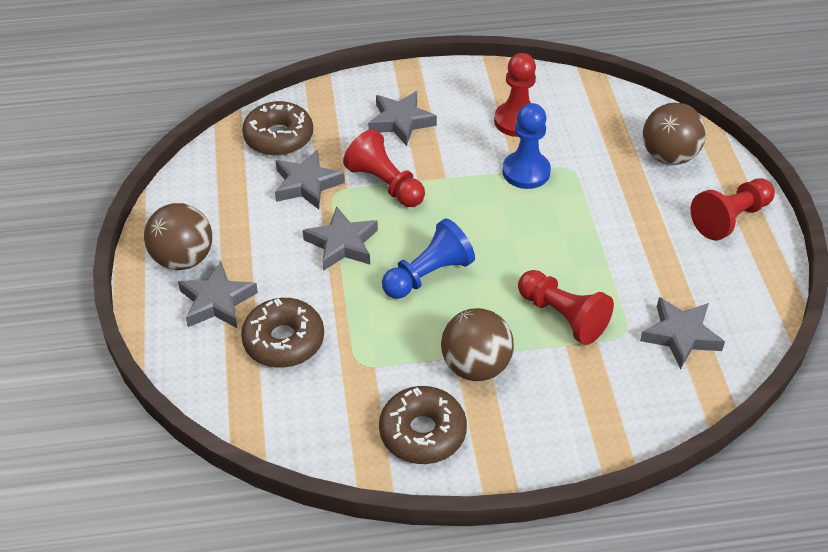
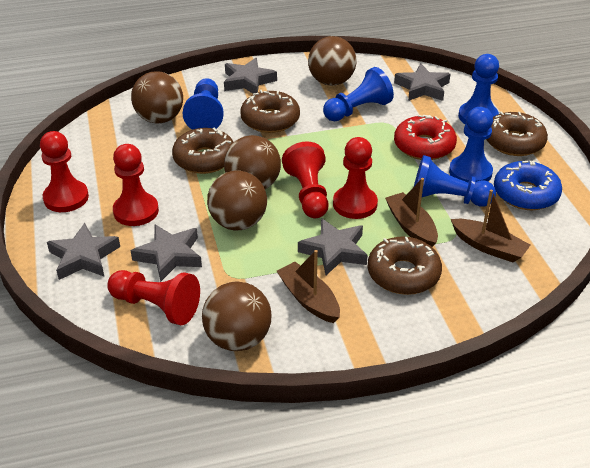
blue donut: 0 -> 1
blue pawn: 2 -> 5
brown ball: 3 -> 5
brown boat: 0 -> 3
brown donut: 3 -> 4
red donut: 0 -> 1
red pawn: 4 -> 5

